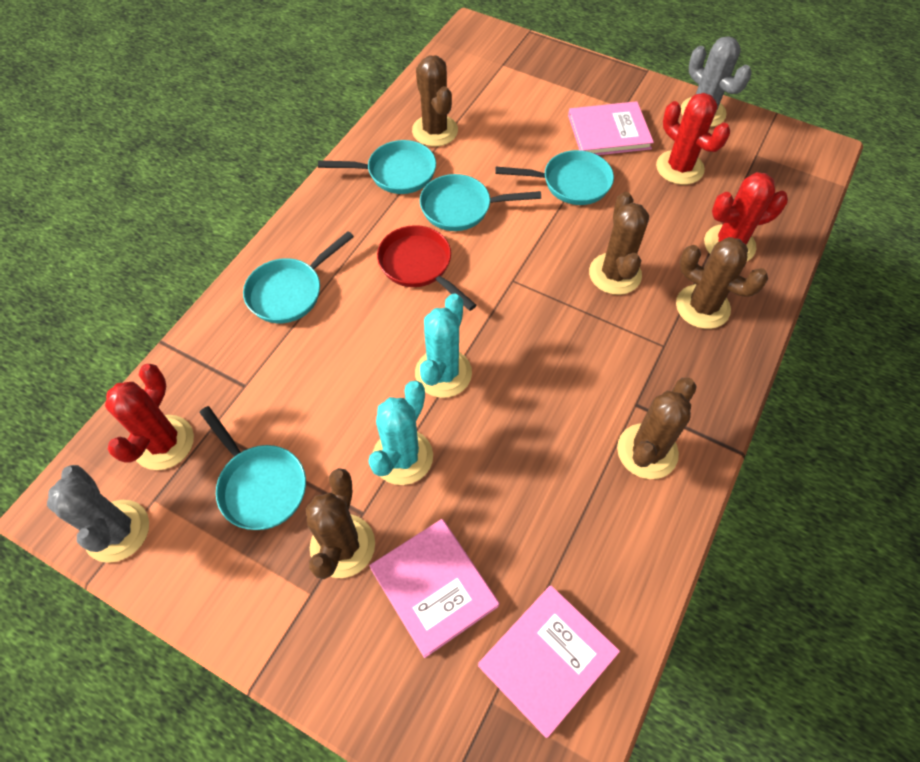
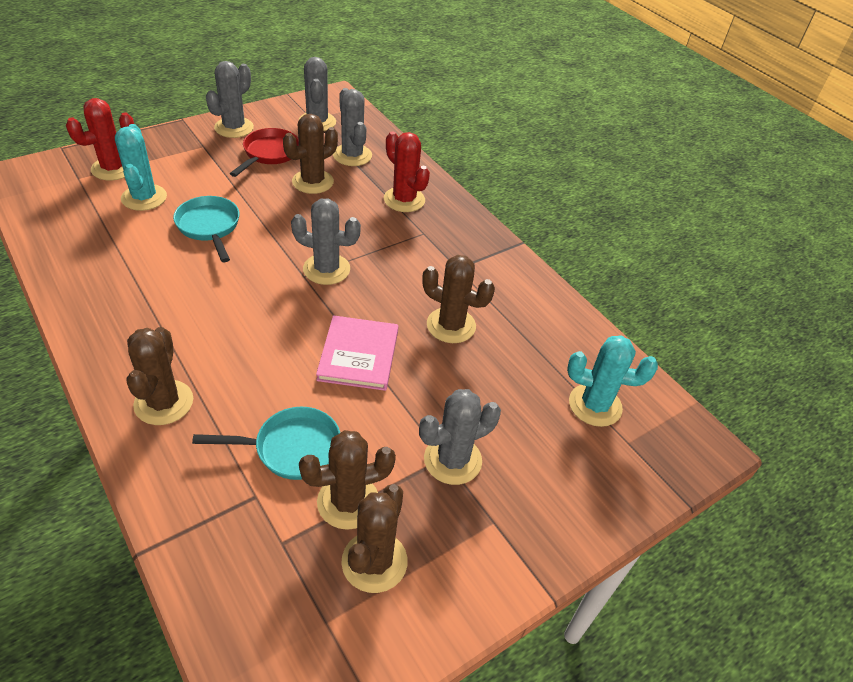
grey cactus: 2 -> 5
pink book: 3 -> 1
red cactus: 3 -> 2
turquoise pan: 5 -> 2

